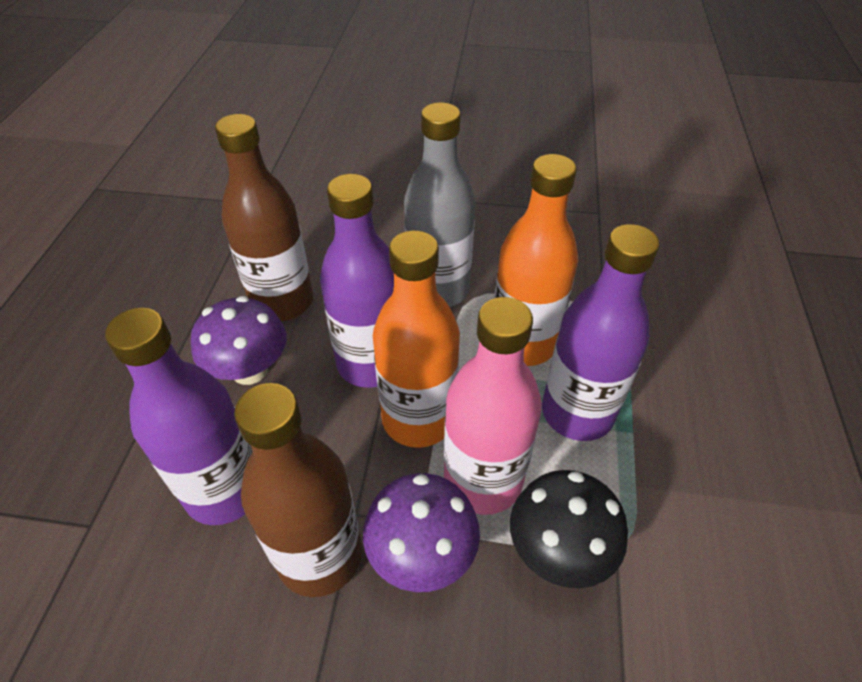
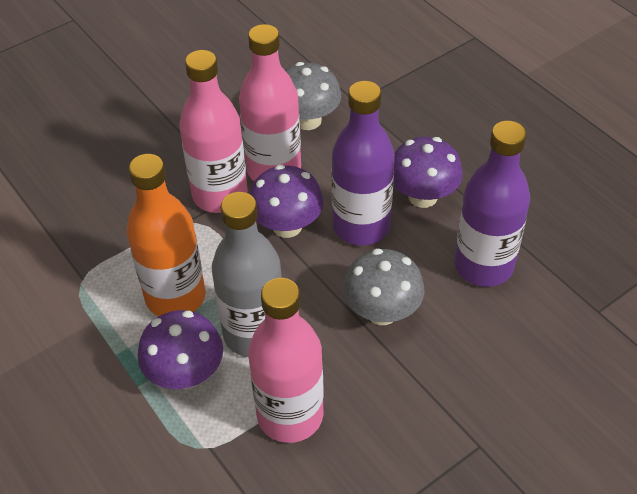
black mushroom: 1 -> 0
brown bottle: 2 -> 0
grey mushroom: 0 -> 2
orange bottle: 2 -> 1
pink bottle: 1 -> 3
purple bottle: 3 -> 2
purple mushroom: 2 -> 3

